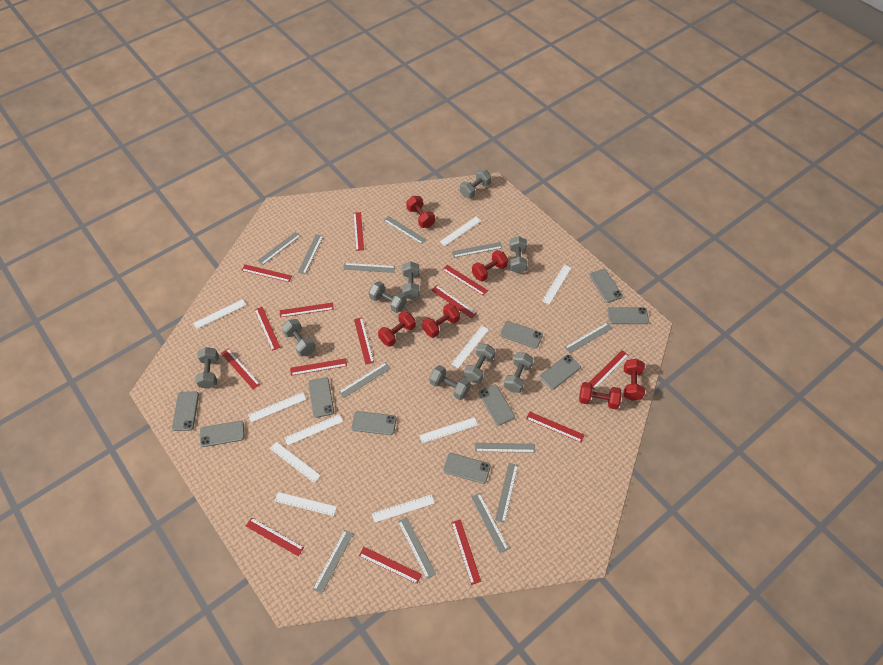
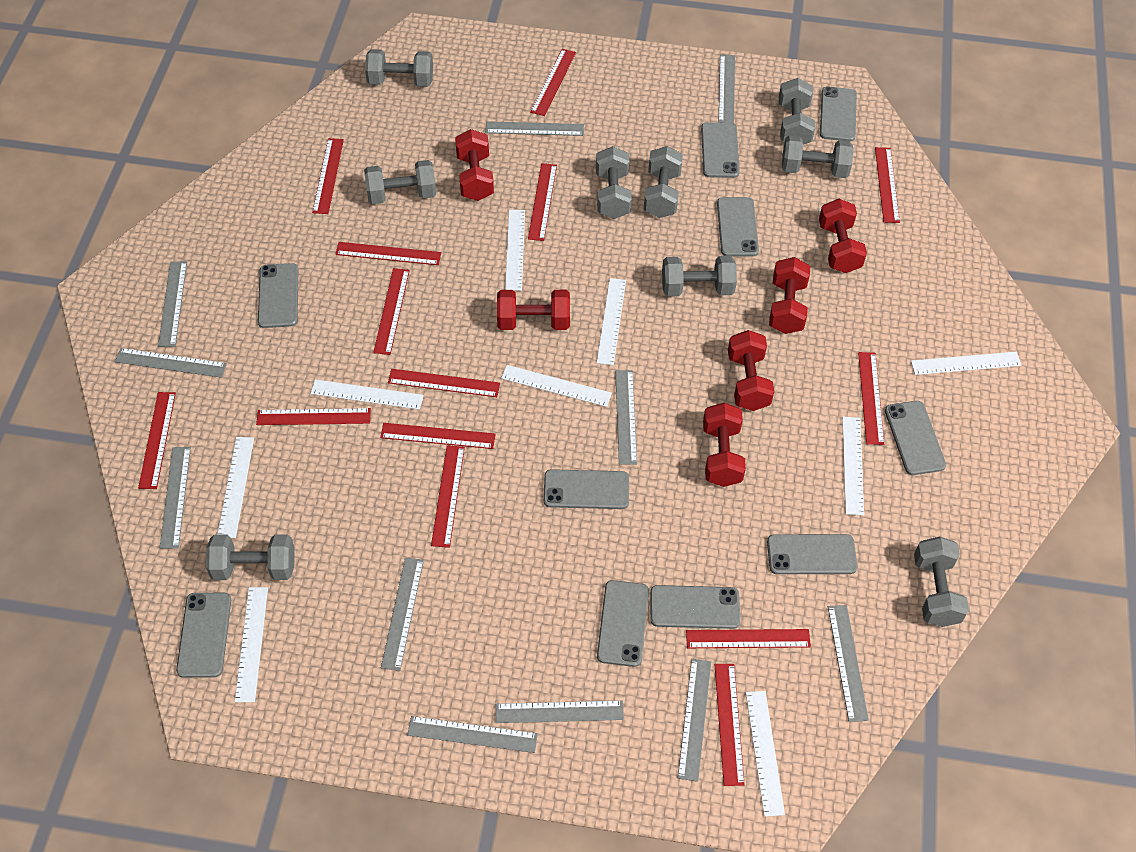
grey ruler: 12 -> 11
white ruler: 10 -> 9

